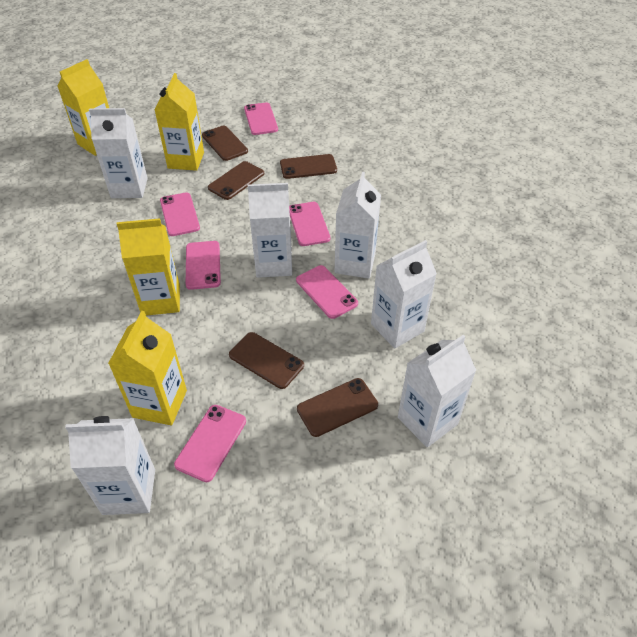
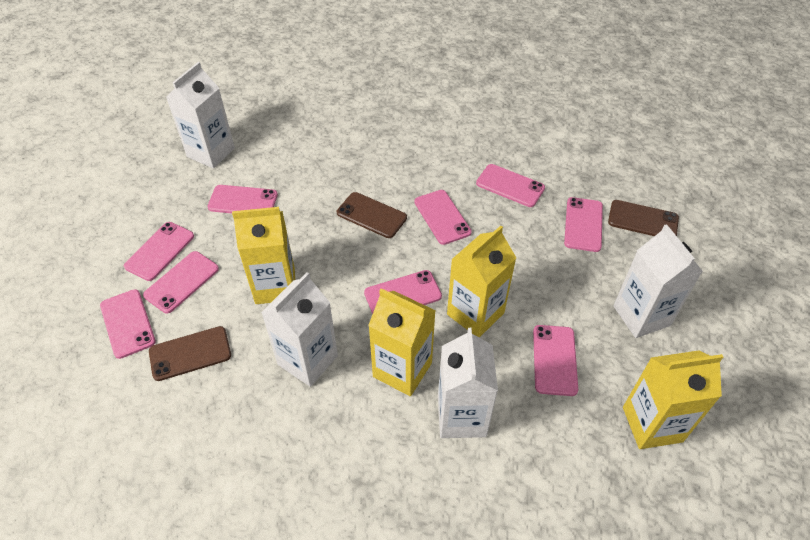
brown phone: 5 -> 3
pink phone: 6 -> 9
white carton: 6 -> 4

